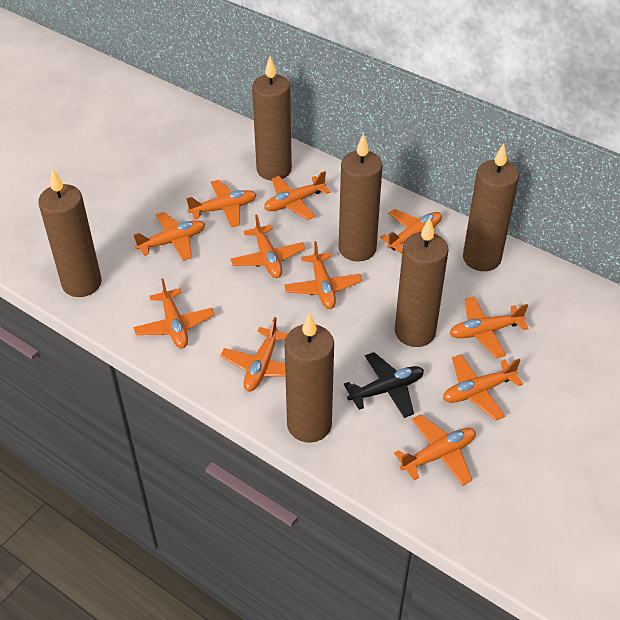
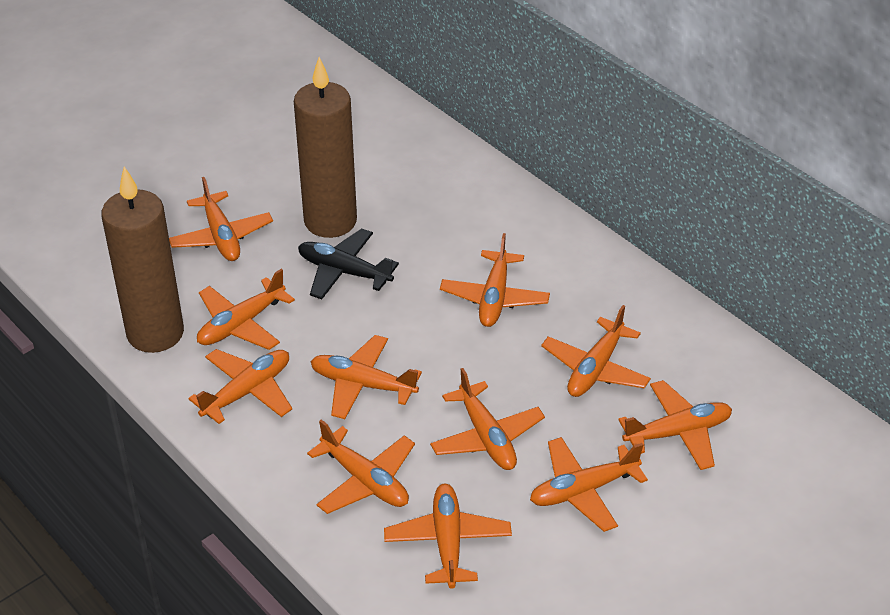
brown candle: 6 -> 2

